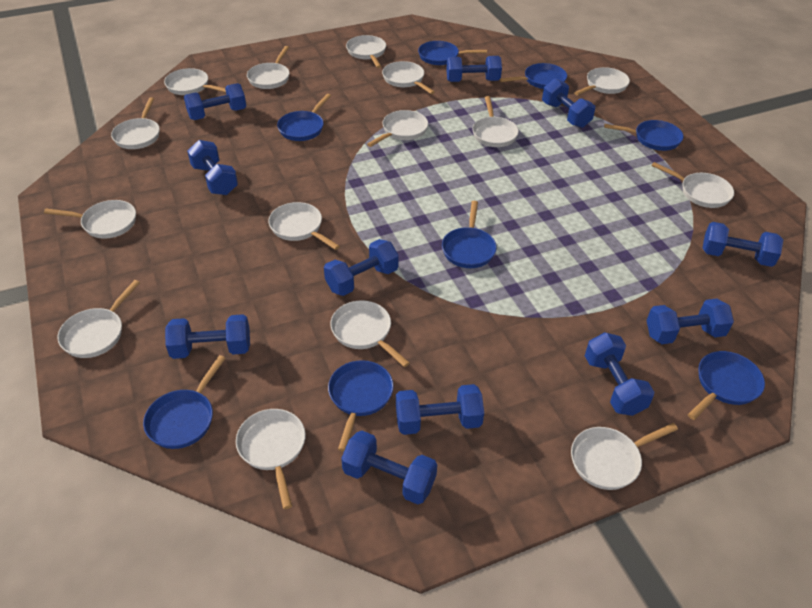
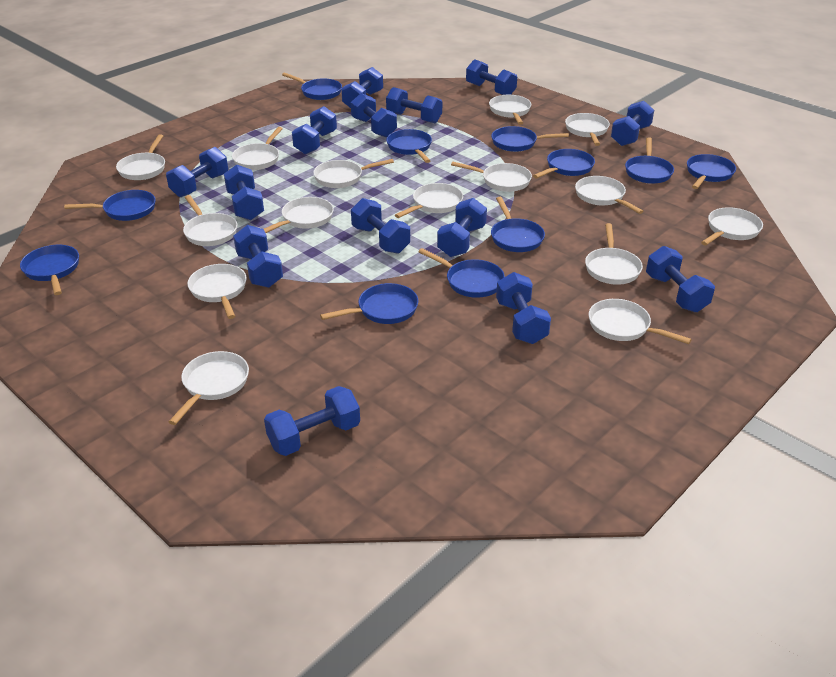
blue dumbbell: 11 -> 14
blue pan: 8 -> 11

